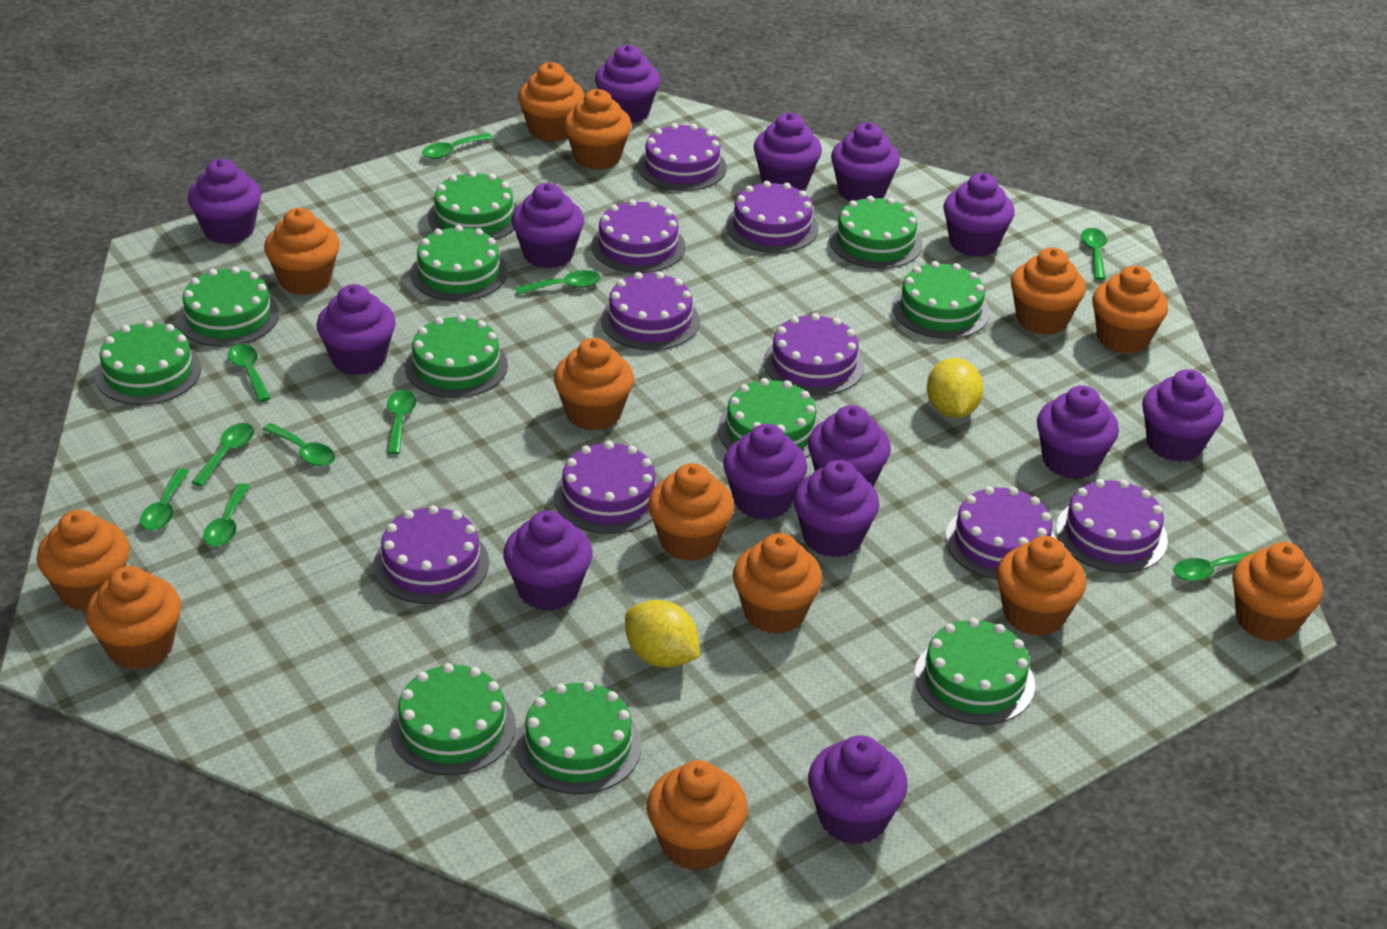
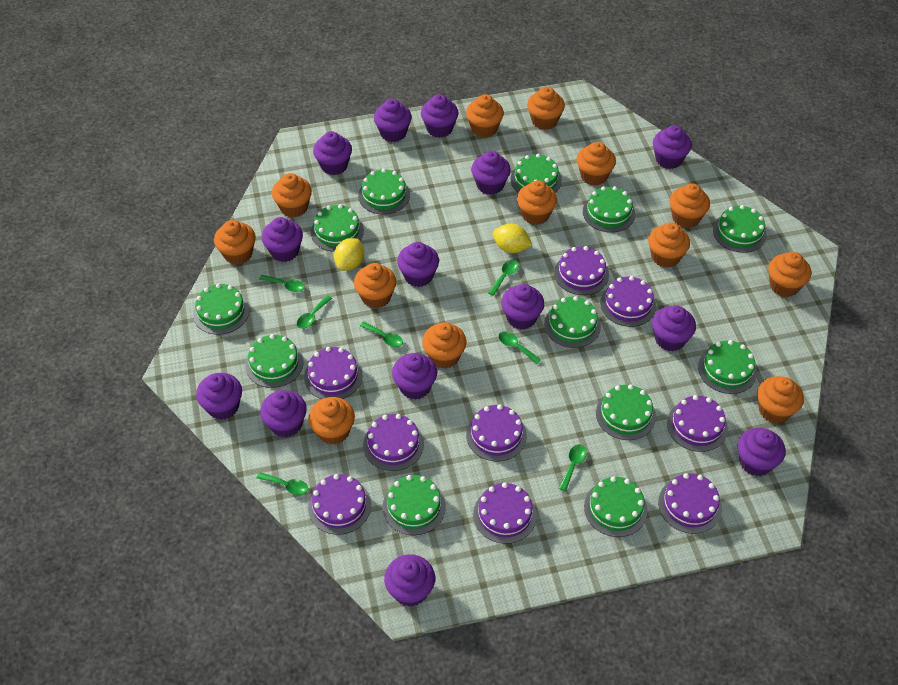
green cake: 11 -> 12
green spoon: 10 -> 7

